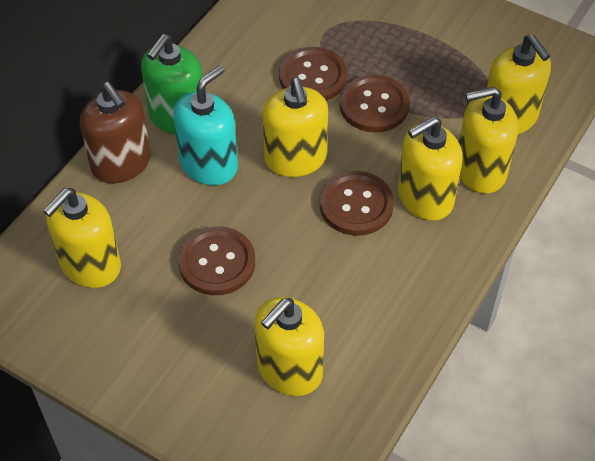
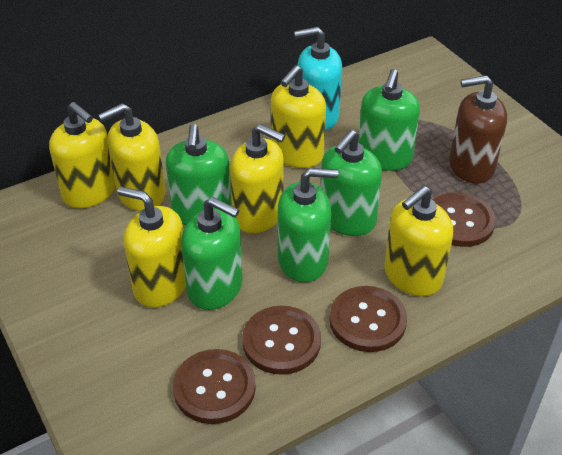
green soap dispenser: 1 -> 5

